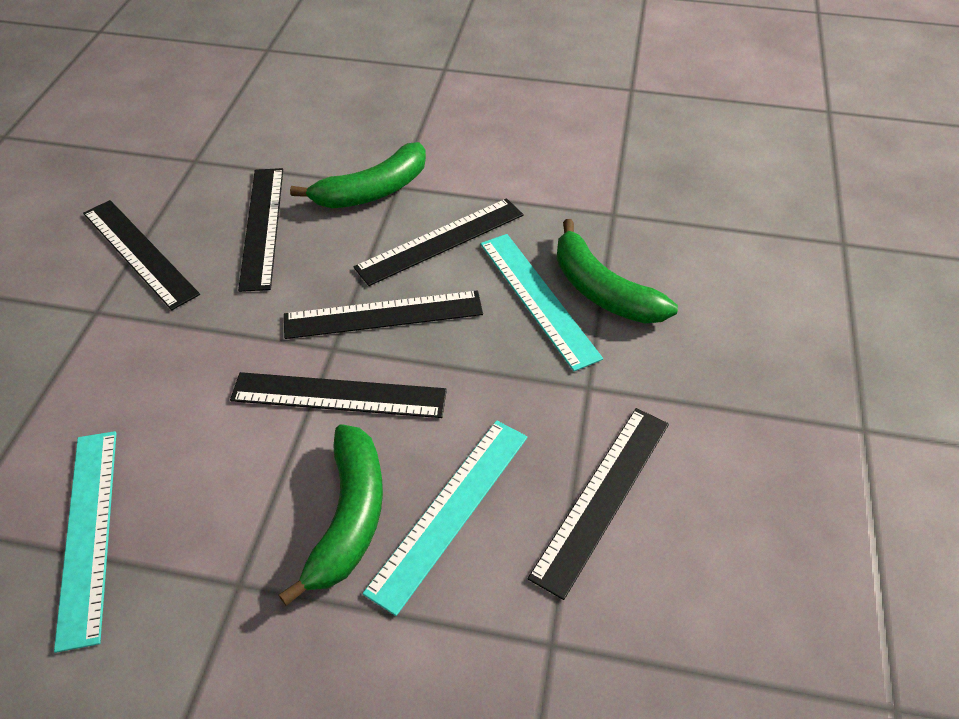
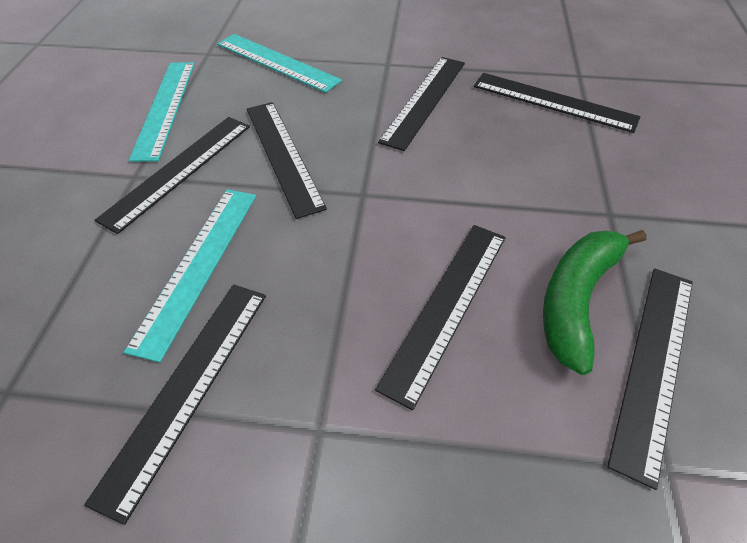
black ruler: 6 -> 7
green banana: 3 -> 1

